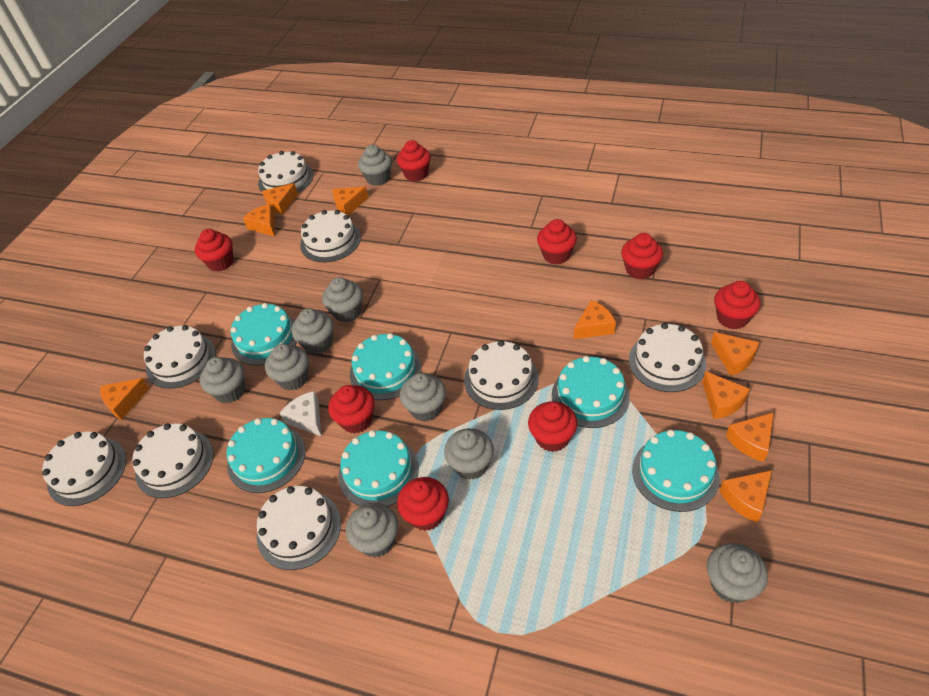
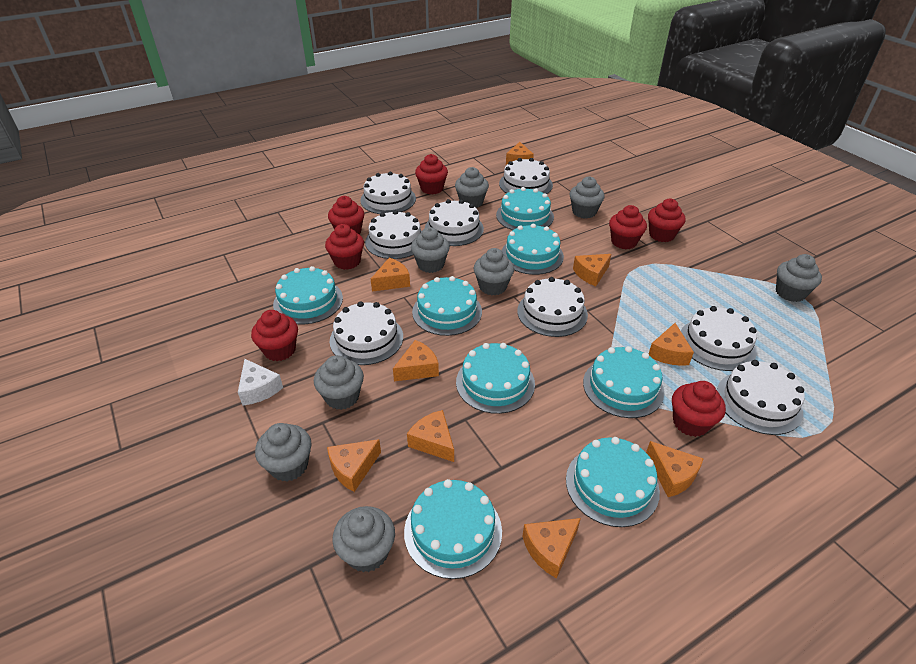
grey cupcake: 9 -> 8
red cupcake: 8 -> 7
turquoise cake: 6 -> 8

